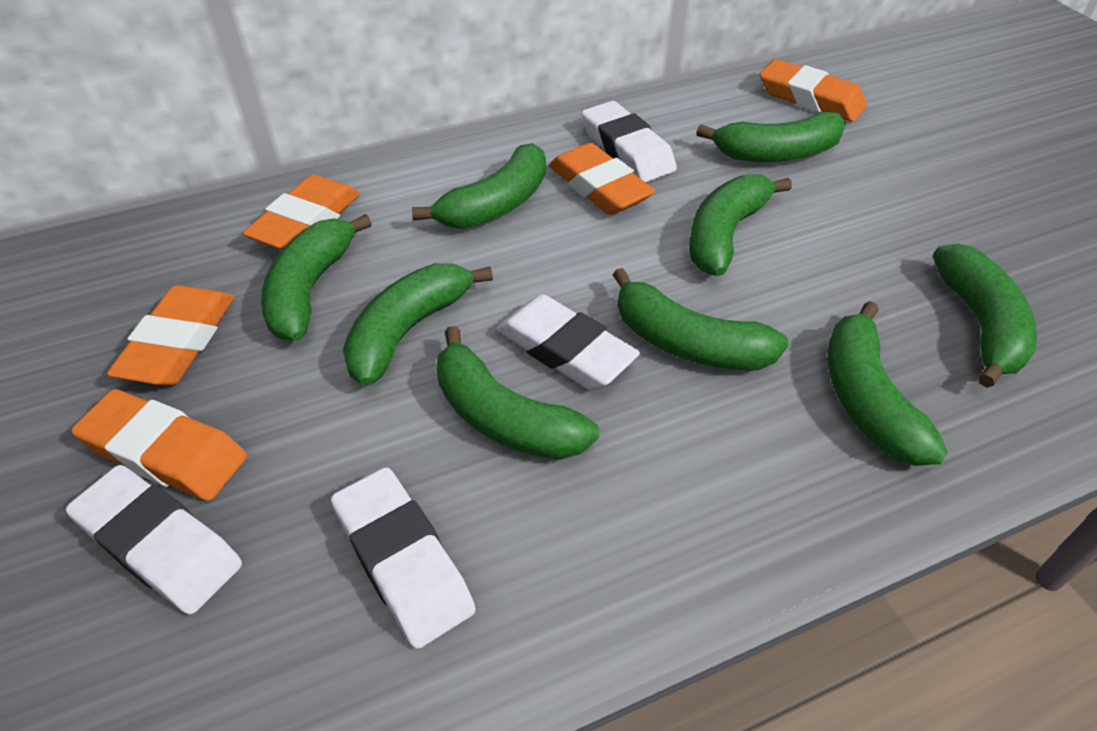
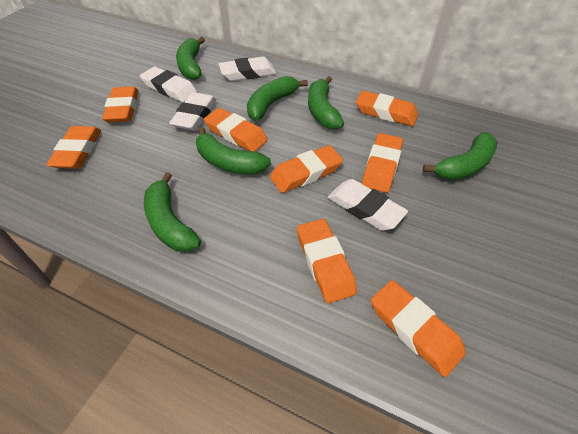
green banana: 9 -> 6
orange eraser: 5 -> 8

